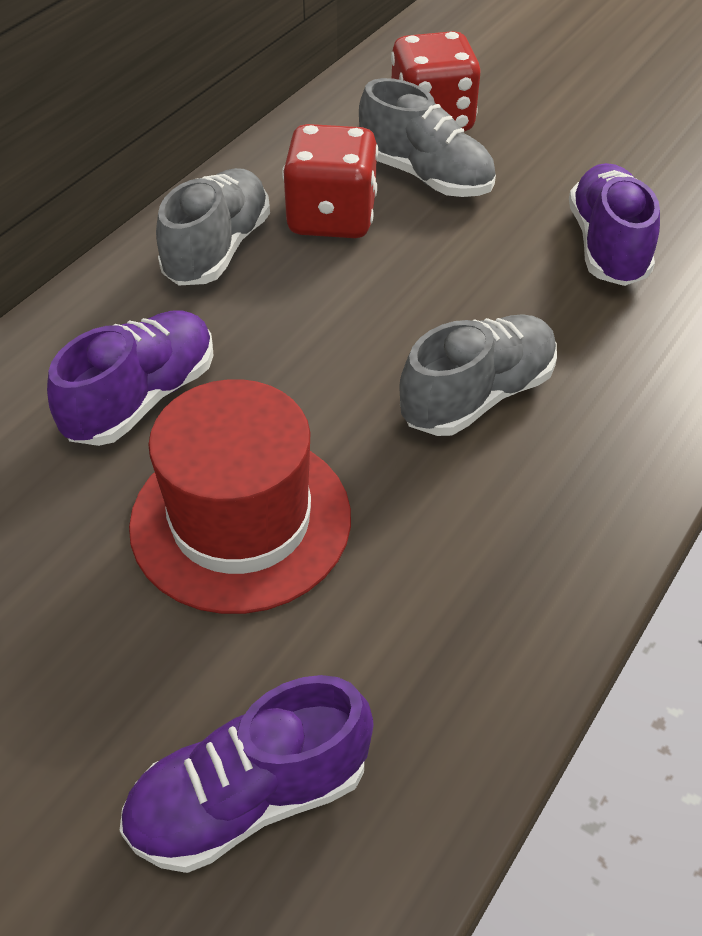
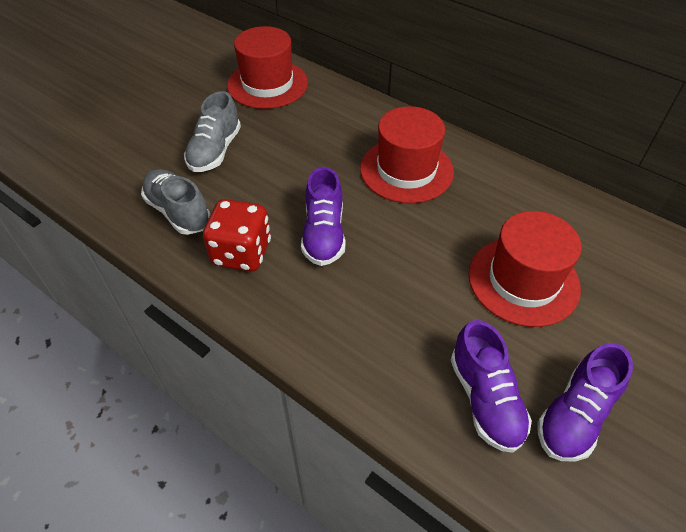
grey shoe: 3 -> 2
red dice: 2 -> 1
red hat: 1 -> 3

